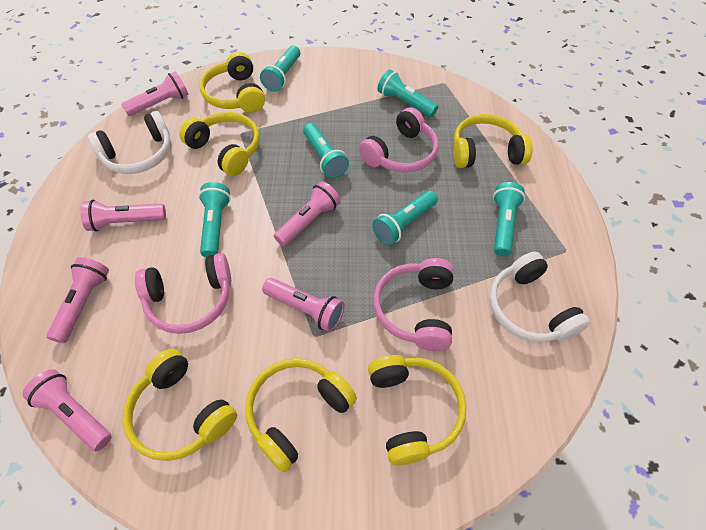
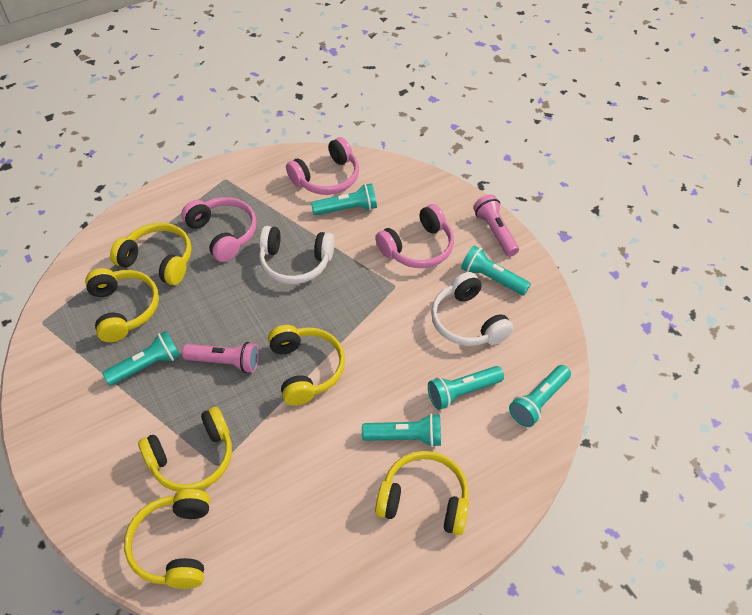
pink flashlight: 6 -> 2

